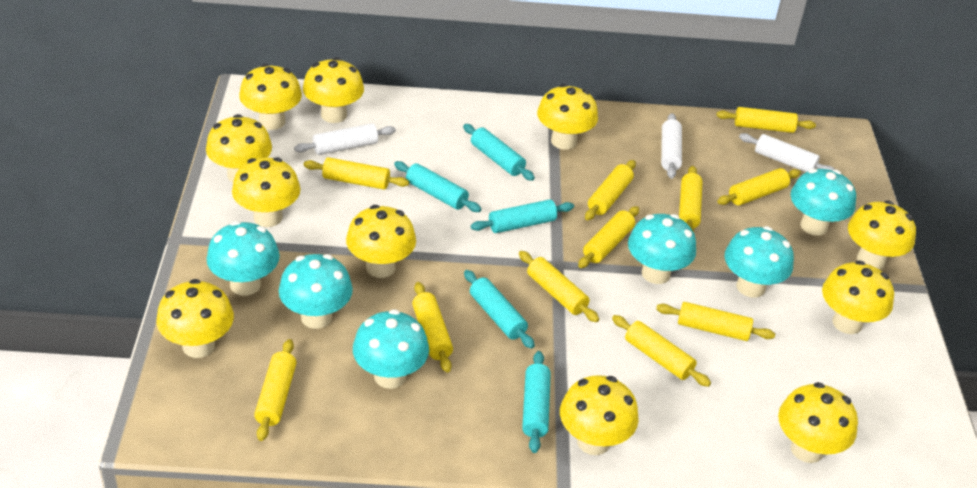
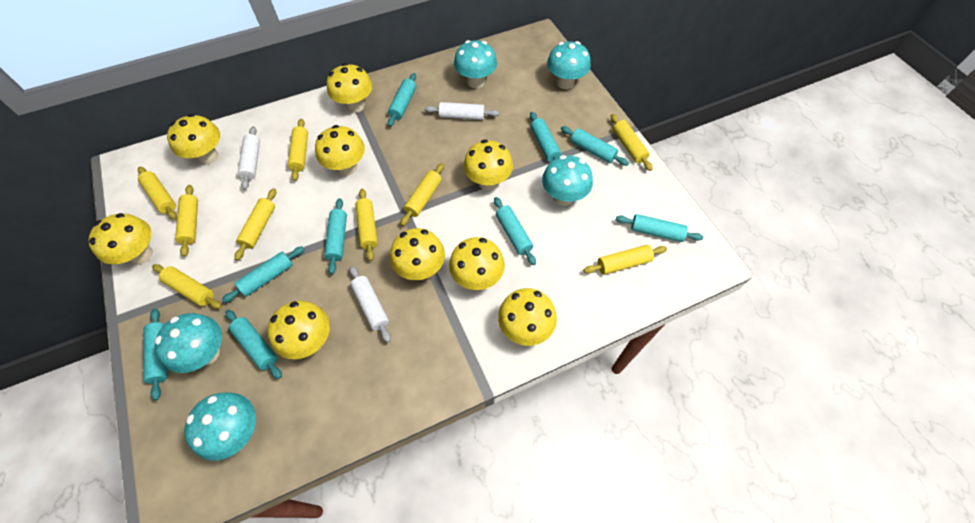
turquoise mushroom: 6 -> 5
turquoise rolling pin: 5 -> 9
yellow mushroom: 11 -> 9
yellow rolling pin: 11 -> 9

